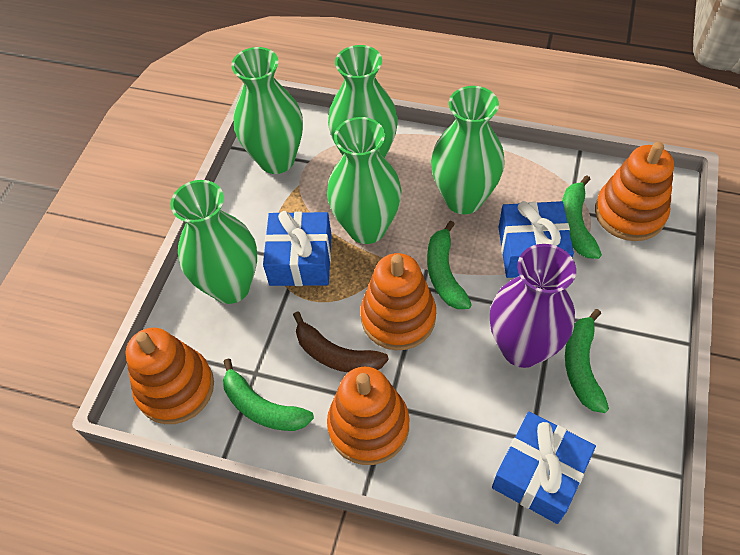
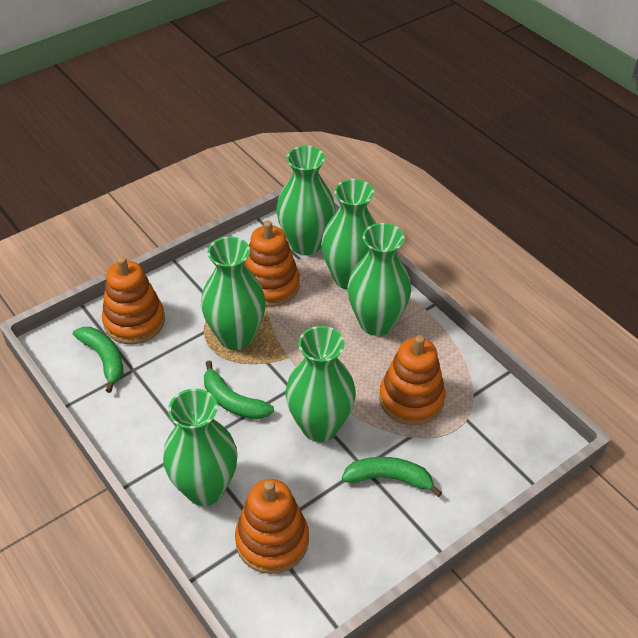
blue gift: 3 -> 0
brown banana: 1 -> 0
green banana: 4 -> 3
green vase: 5 -> 6
purple vase: 1 -> 0

